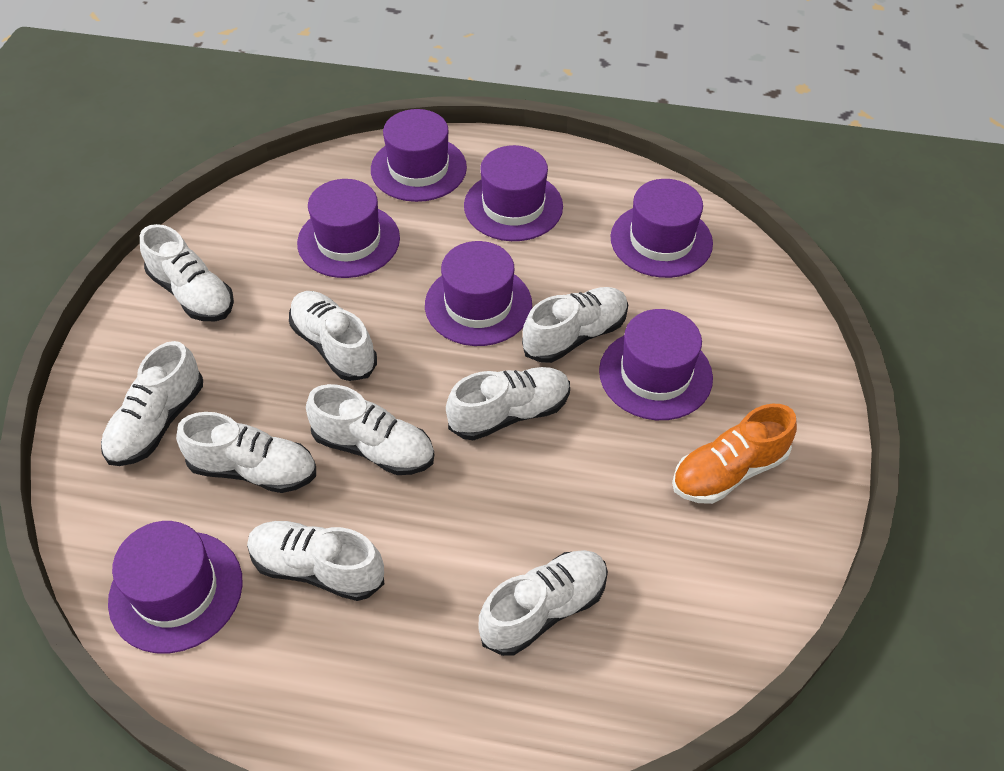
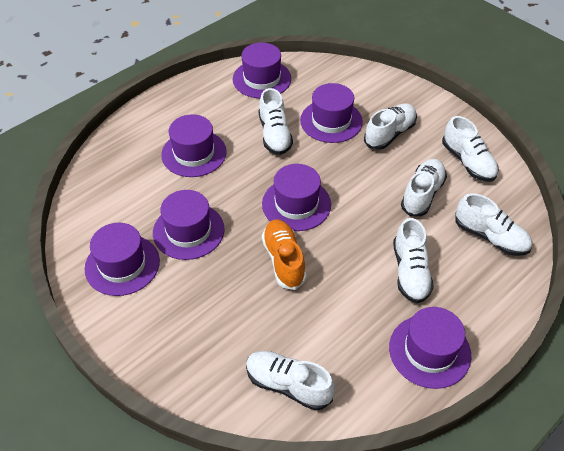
white shoe: 9 -> 7

